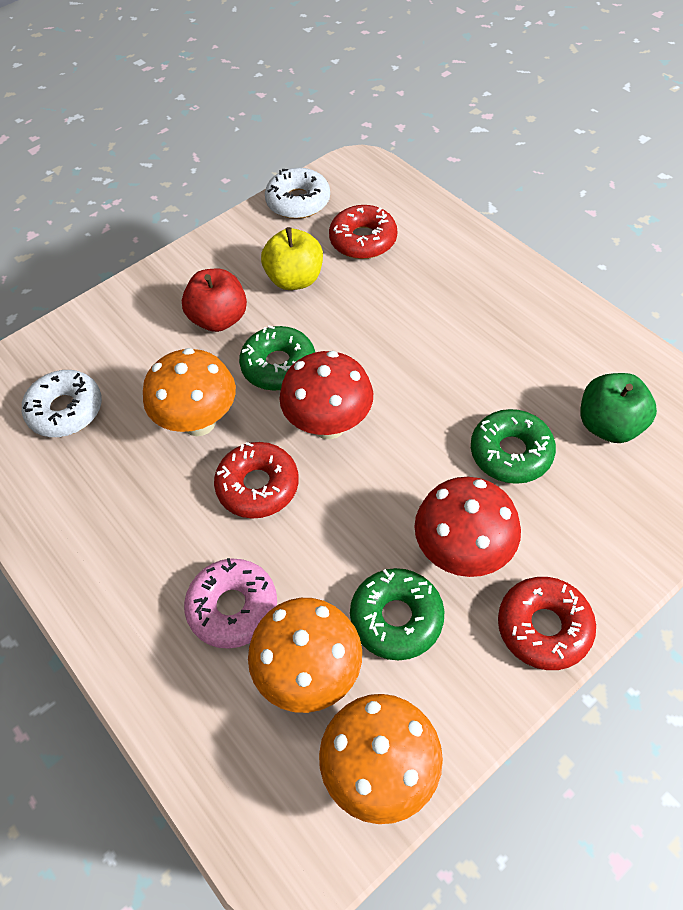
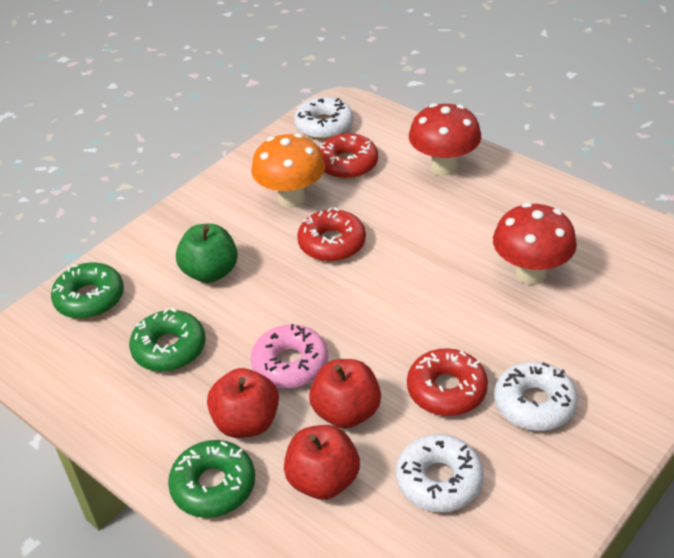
orange mushroom: 3 -> 1
red apple: 1 -> 3
white donut: 2 -> 3
yellow apple: 1 -> 0

